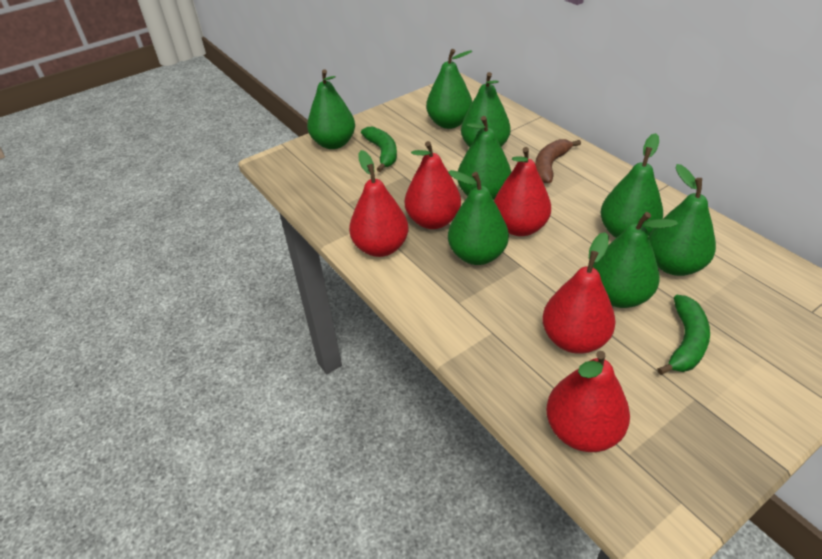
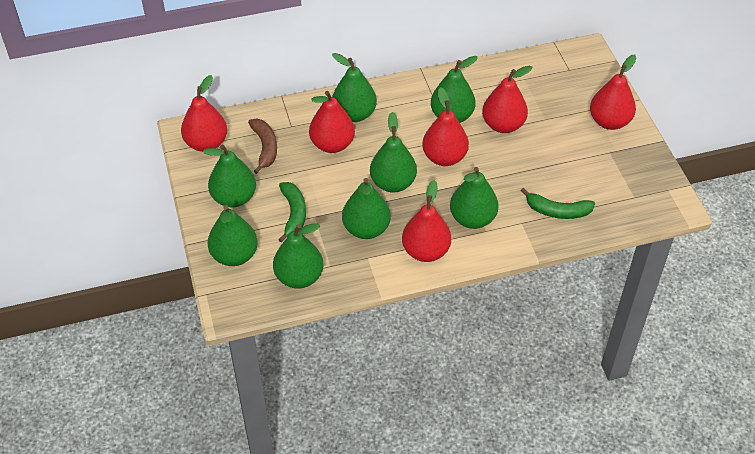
red pear: 5 -> 6

